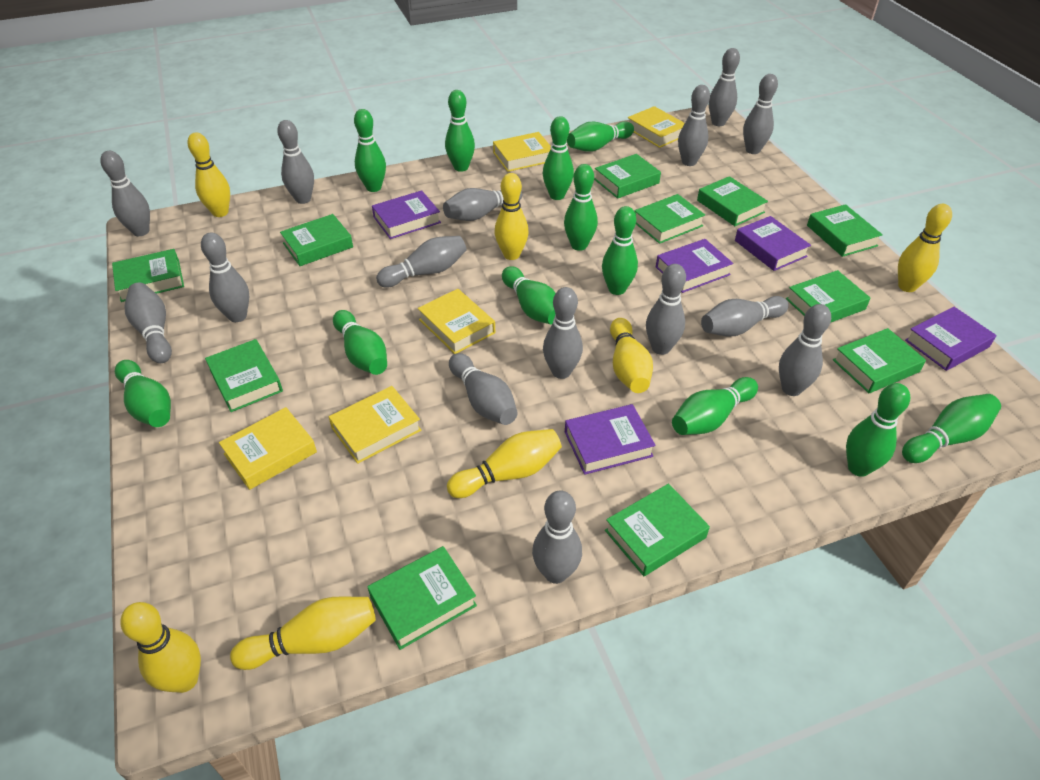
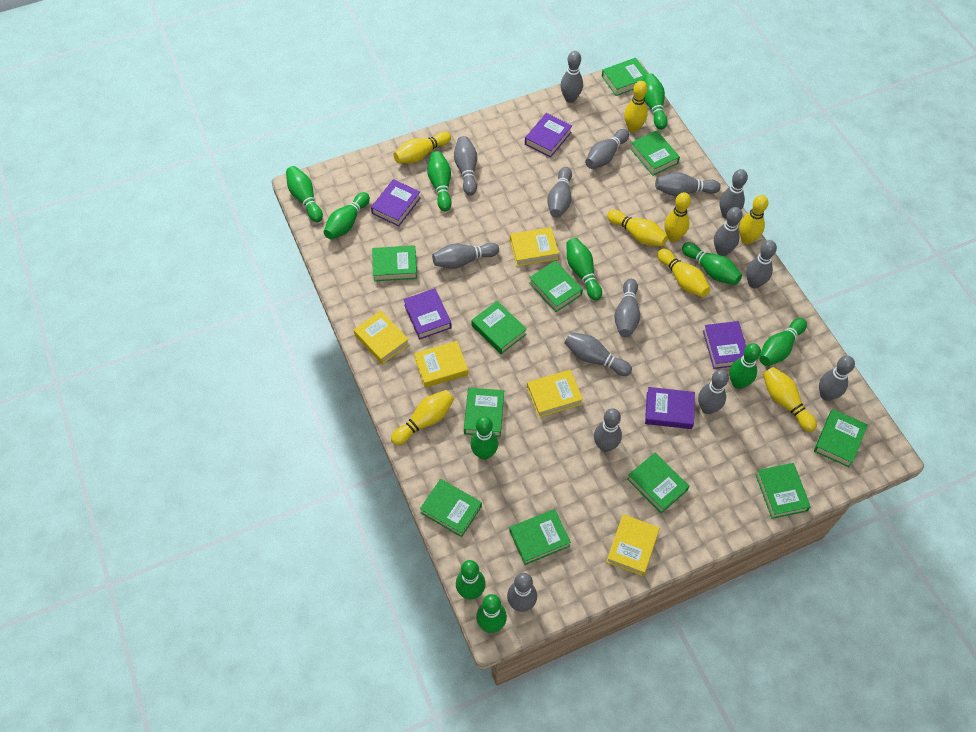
green bowling pin: 12 -> 11
yellow bowling pin: 7 -> 8

